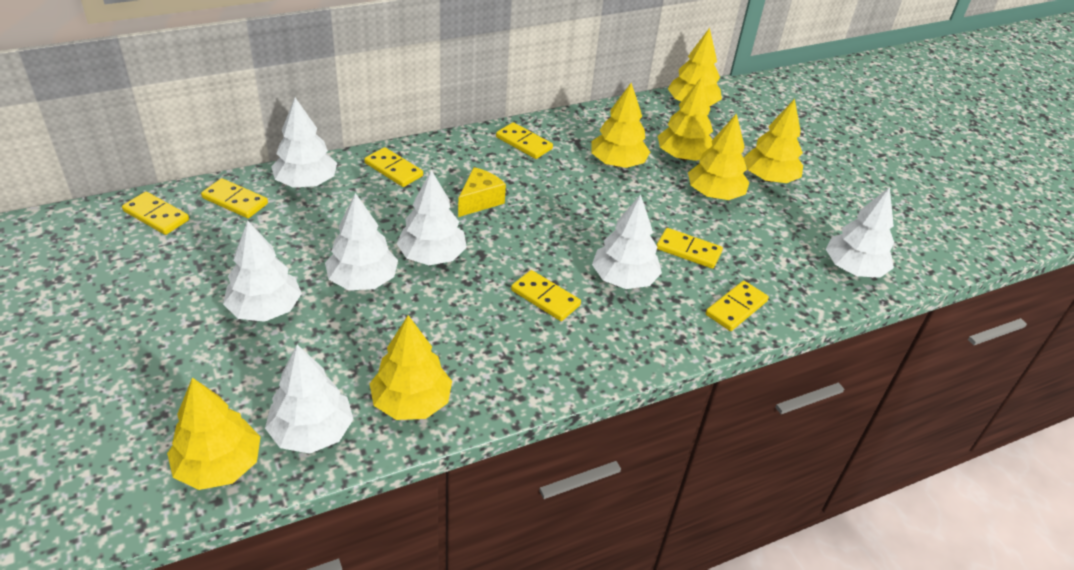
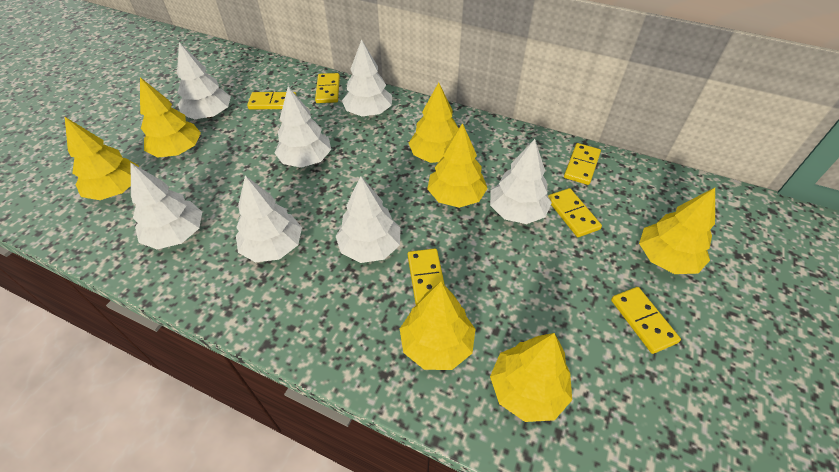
yellow cheese: 1 -> 0
yellow domino: 7 -> 6

